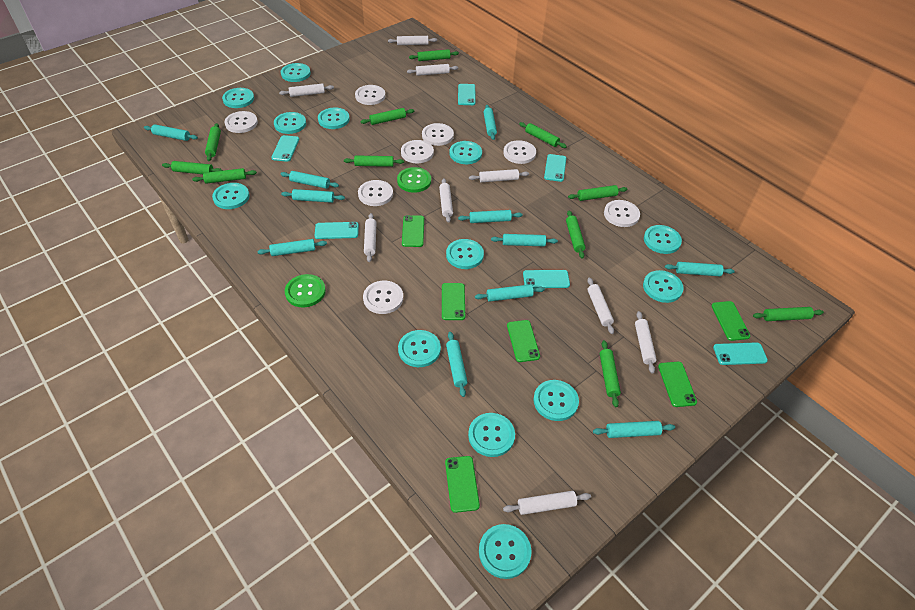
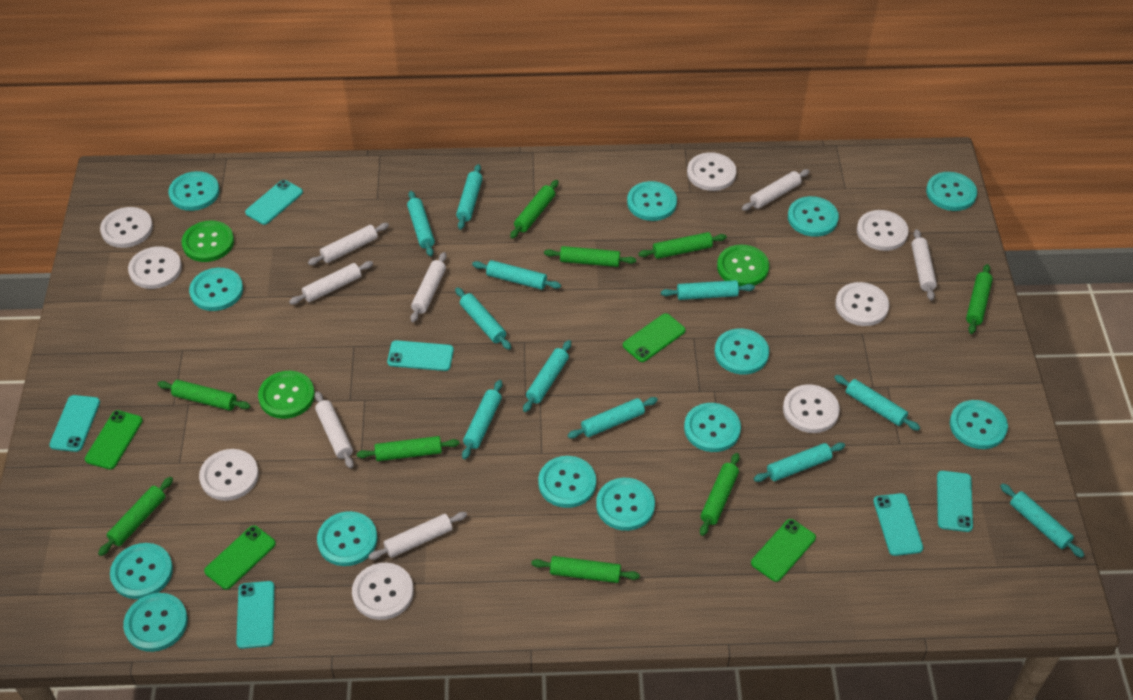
green button: 2 -> 3
green phone: 6 -> 4
green rolling pin: 11 -> 9
white rolling pin: 9 -> 7

